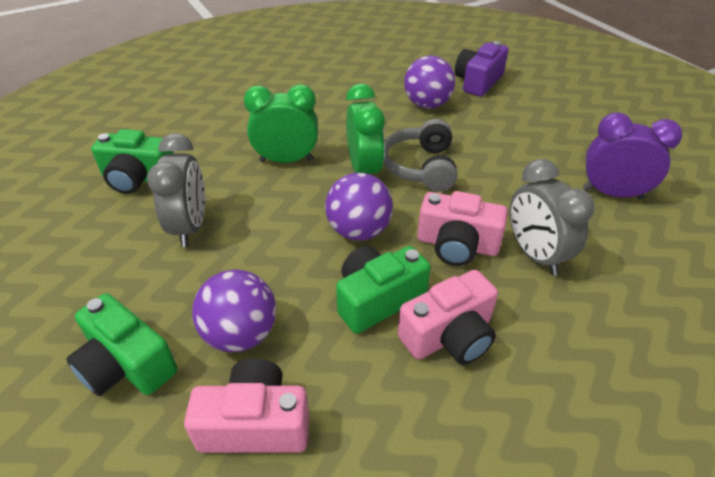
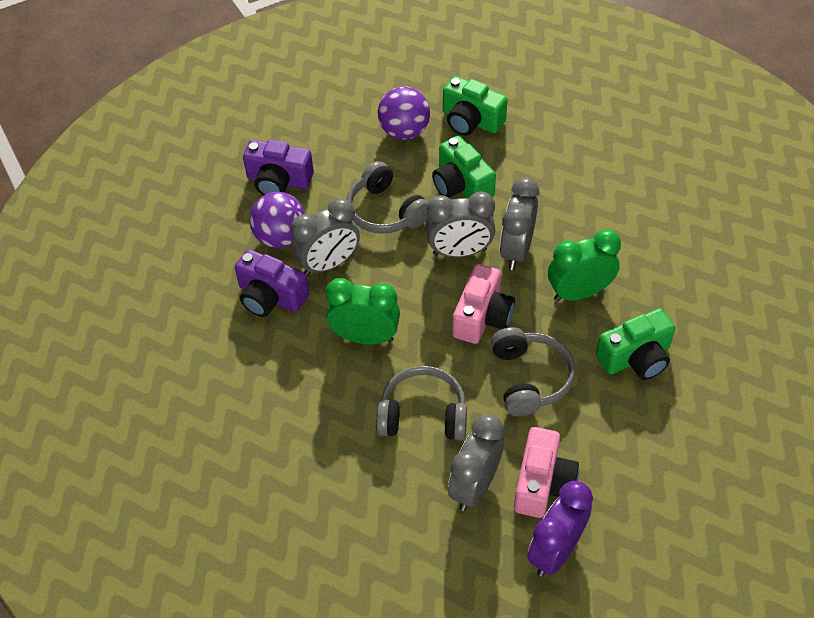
grey clock: 2 -> 4
grey headphones: 1 -> 3
pink camera: 3 -> 2
purple ball: 3 -> 2
purple camera: 1 -> 2

